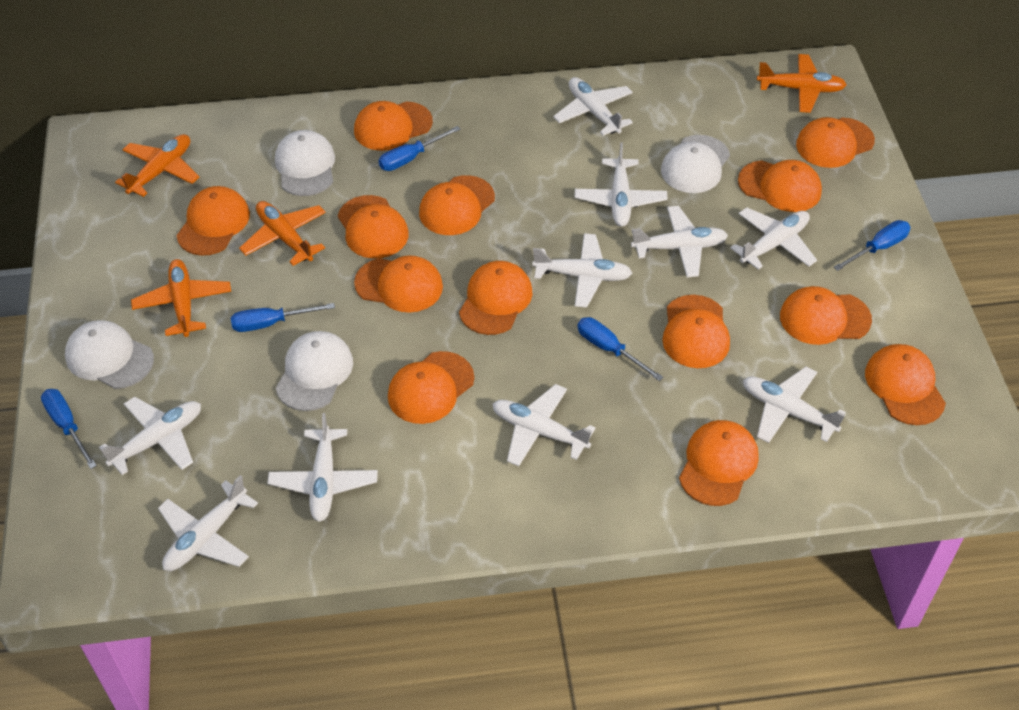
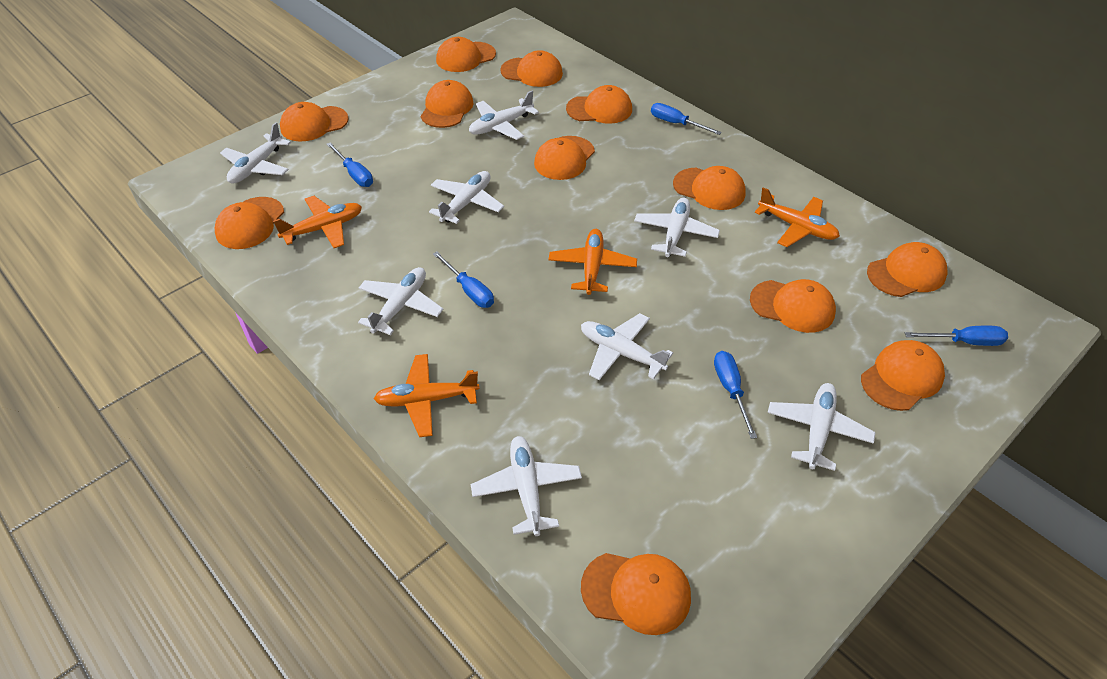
orange cap: 13 -> 12
white cap: 4 -> 0
white plane: 10 -> 8

